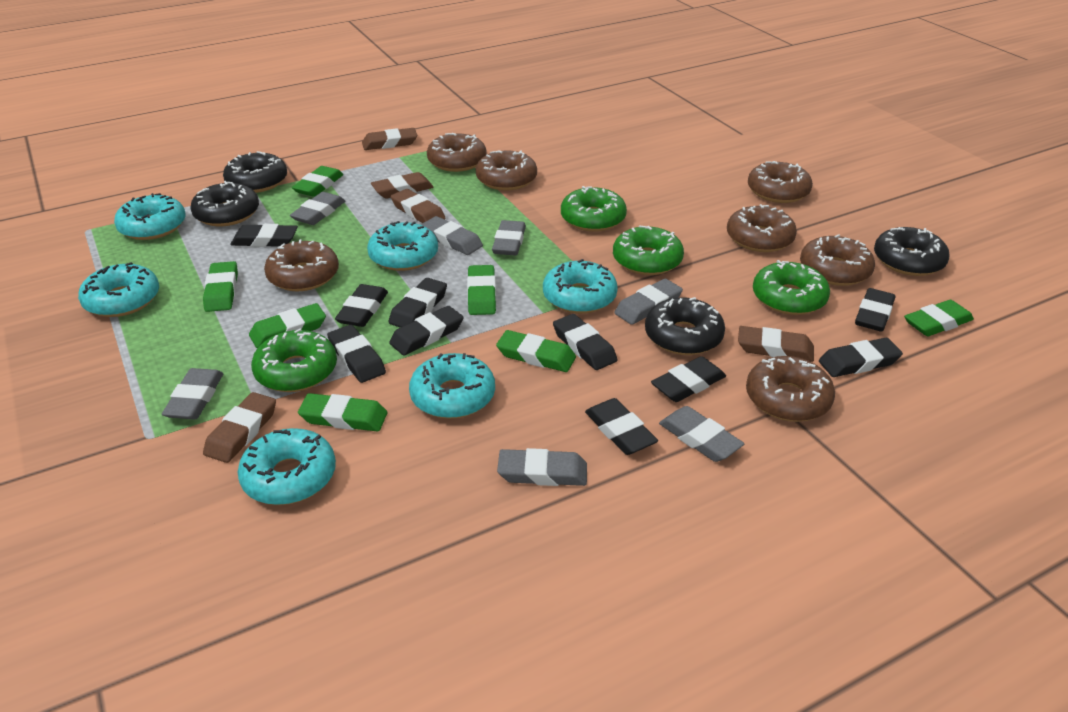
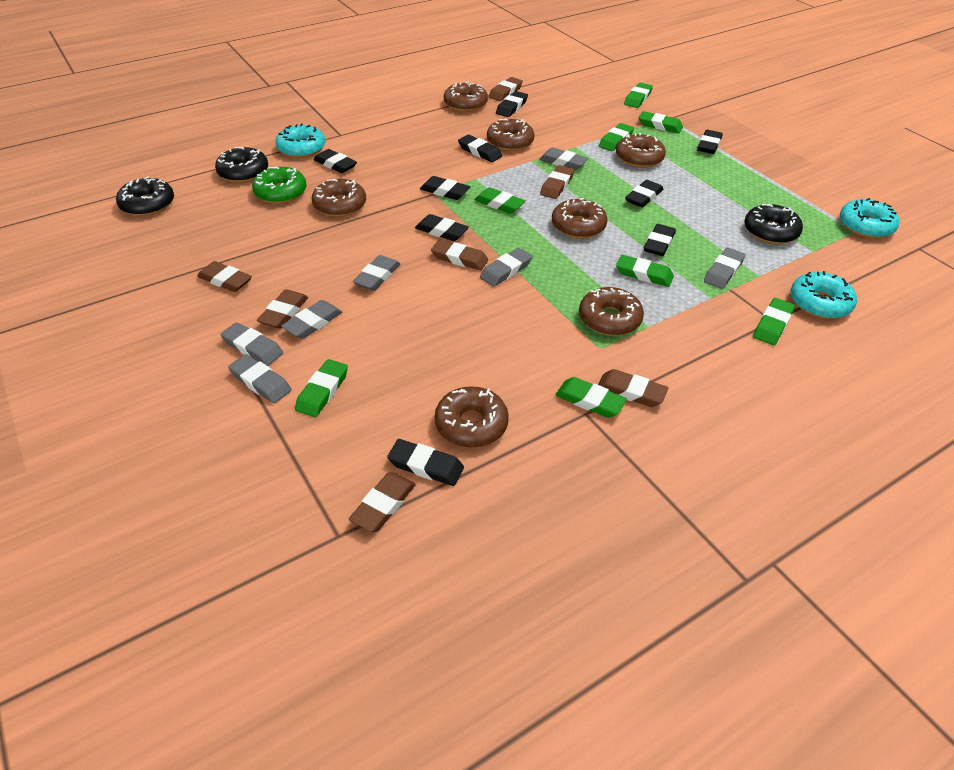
black donut: 4 -> 3
black eraser: 10 -> 9
brown eraser: 5 -> 7
green donut: 4 -> 1
green eraser: 7 -> 8
turquoise donut: 6 -> 3

